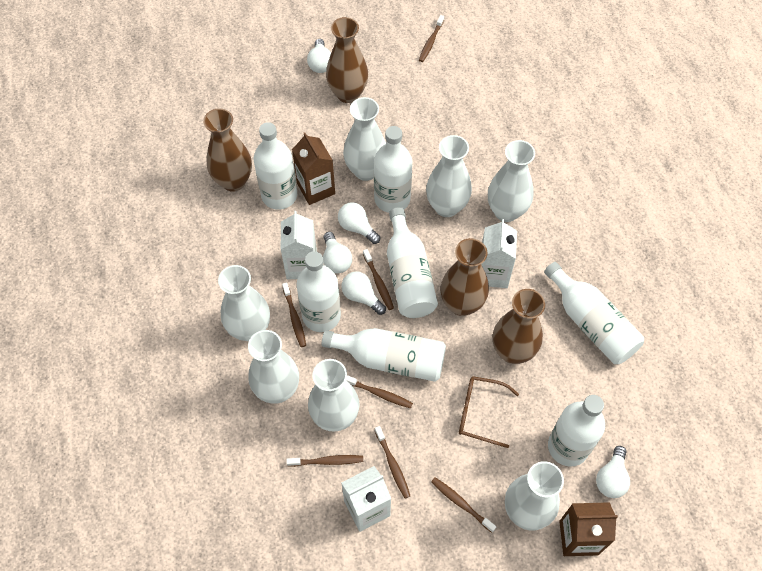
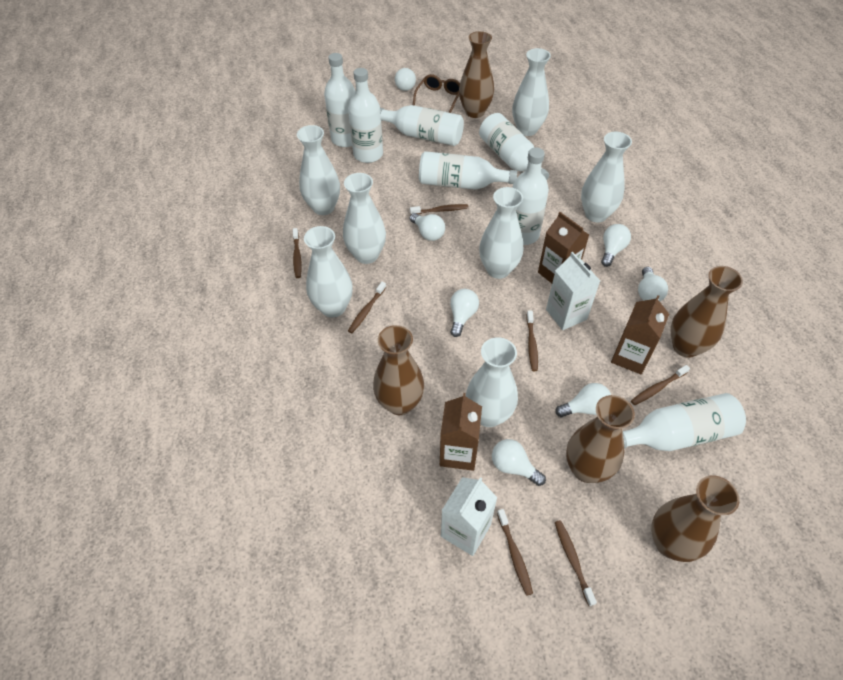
brown carton: 2 -> 3
brown vase: 4 -> 5
white carton: 3 -> 2
white light bulb: 5 -> 7

